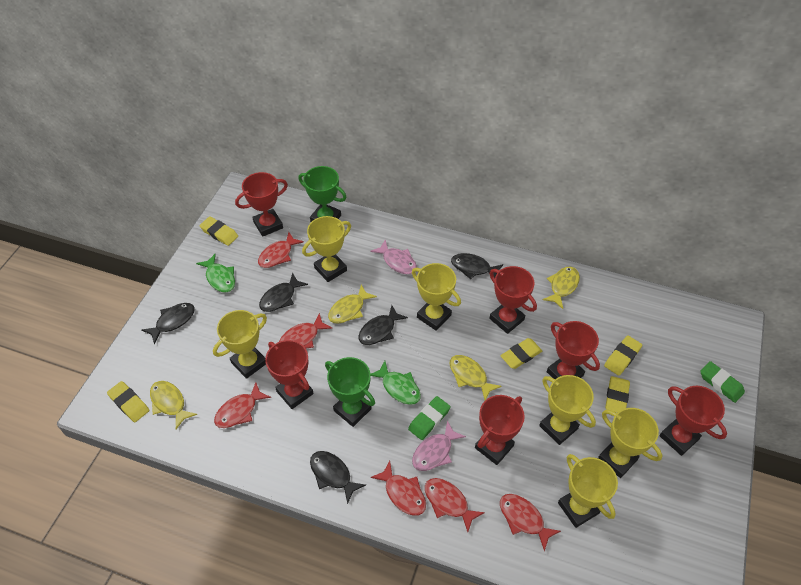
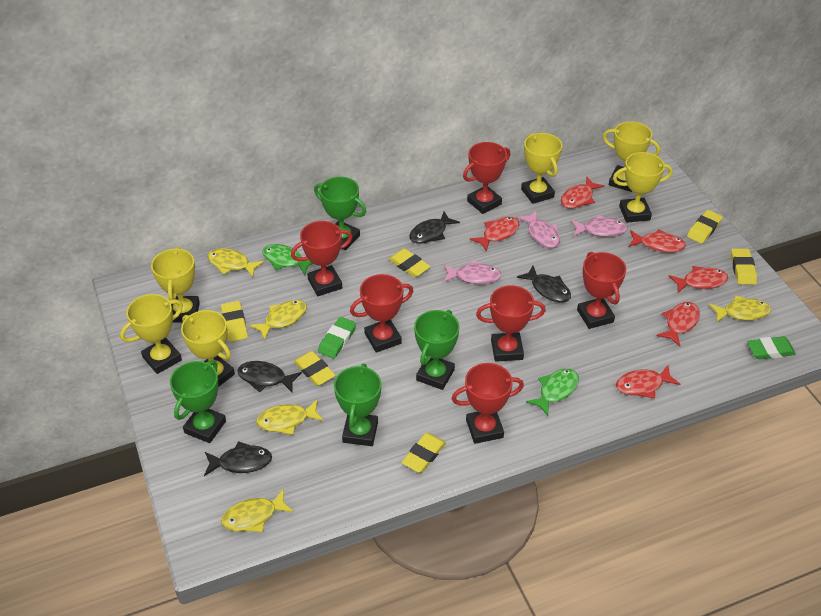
black fish: 5 -> 4
green trophy: 2 -> 4
pink fish: 2 -> 3
yellow eraser: 5 -> 6
yellow fish: 4 -> 5

